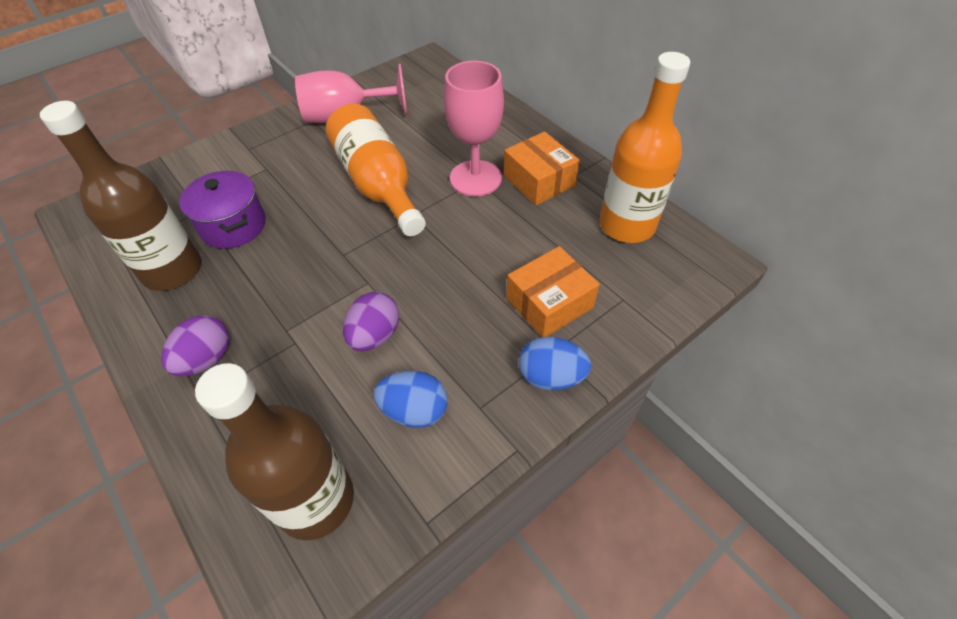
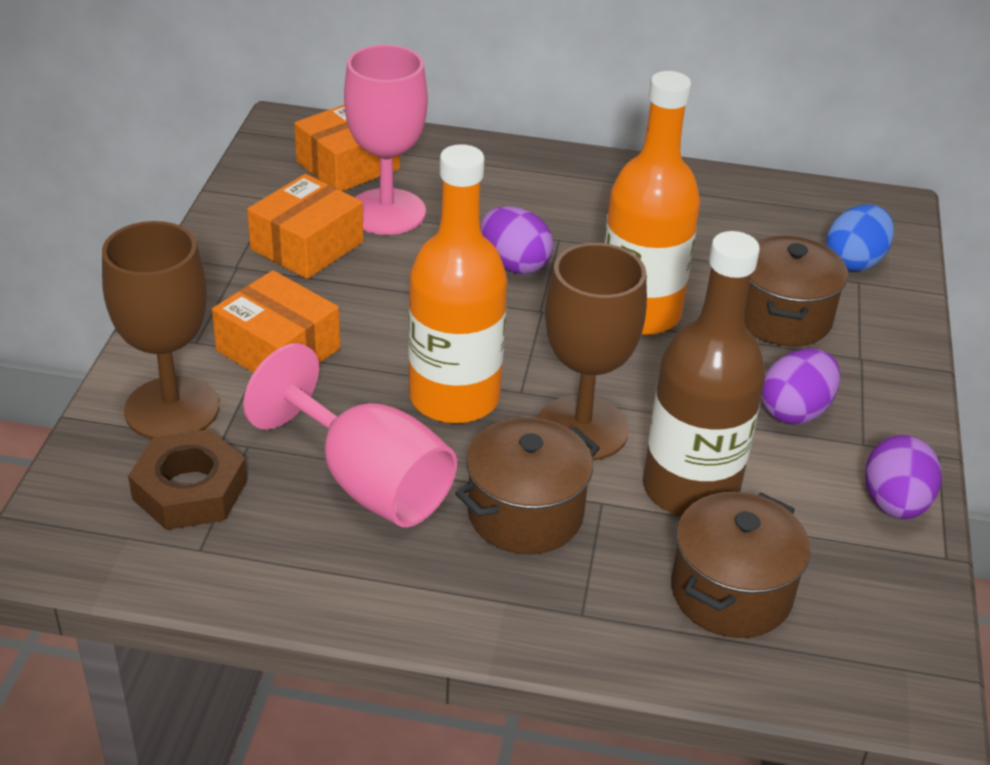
blue egg: 2 -> 1
brown bottle: 2 -> 1
brown goblet: 0 -> 2
brown nut: 0 -> 1
brown pot: 0 -> 3
orange box: 2 -> 3
purple egg: 2 -> 3
purple pot: 1 -> 0

